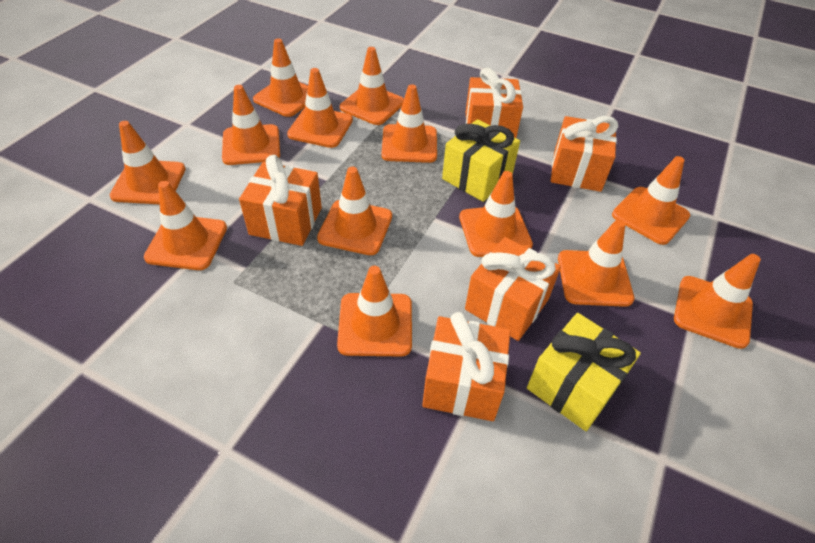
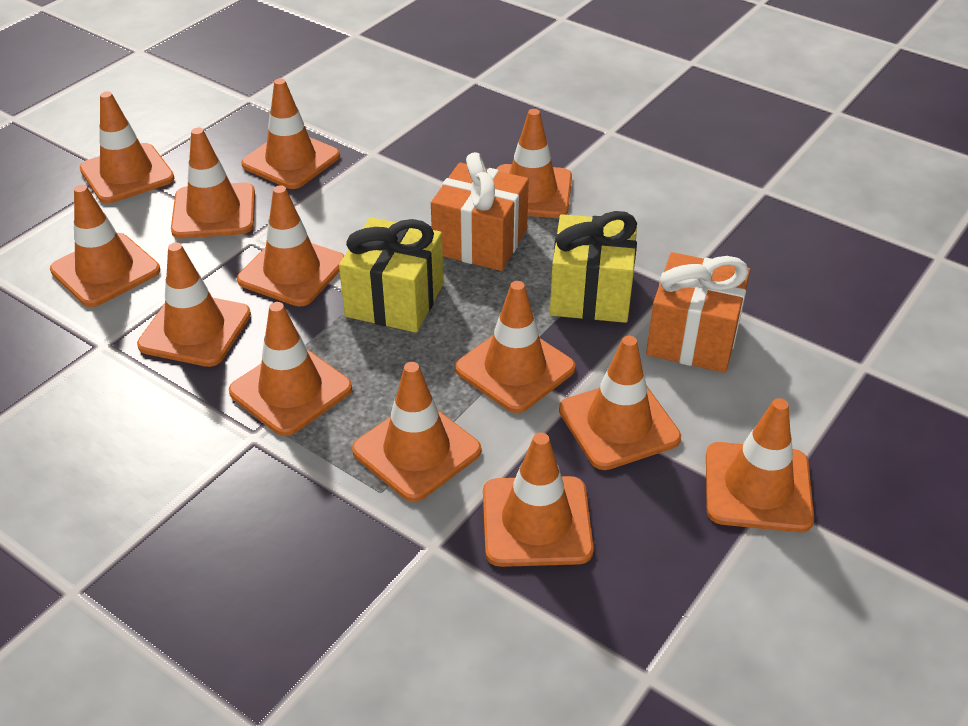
orange gift: 5 -> 2

